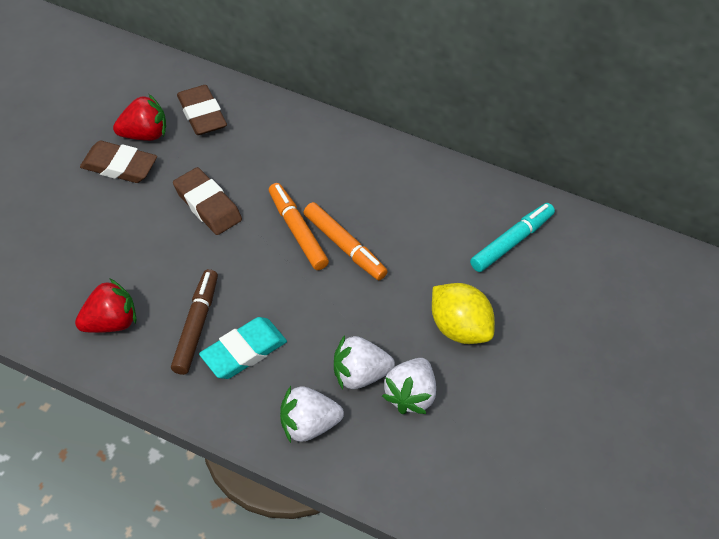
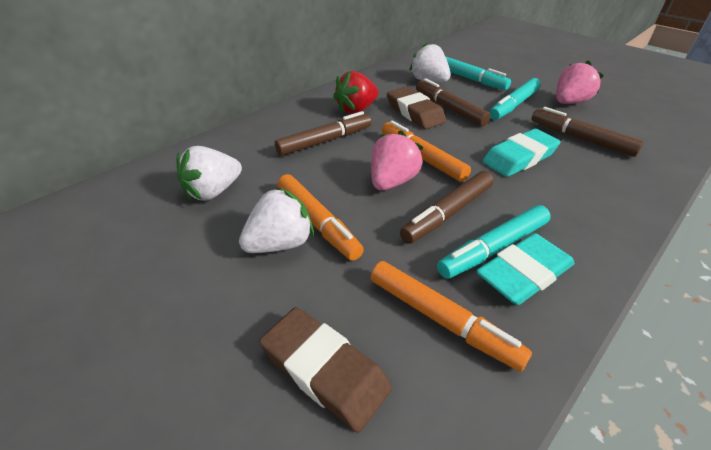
brown eraser: 3 -> 2
brown marker: 1 -> 4
orange marker: 2 -> 3
pink strawberry: 0 -> 2
red strawberry: 2 -> 1
turquoise eraser: 1 -> 2
turquoise marker: 1 -> 3
yellow lemon: 1 -> 0

